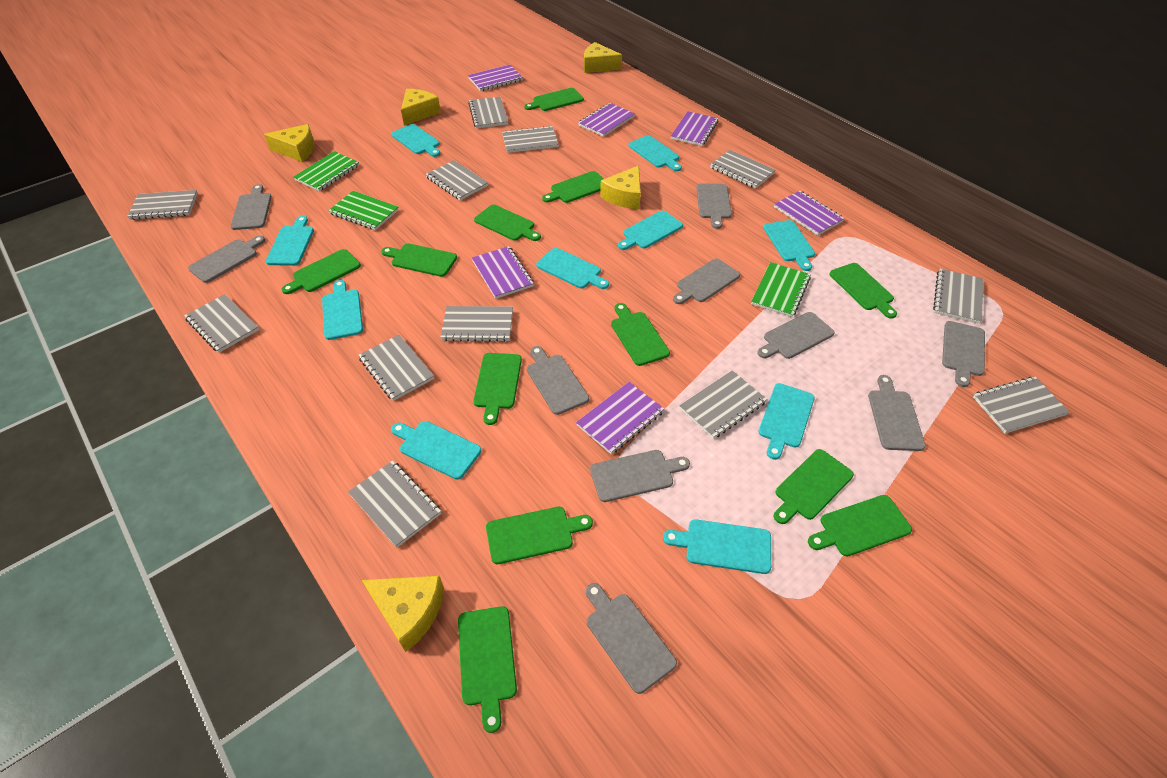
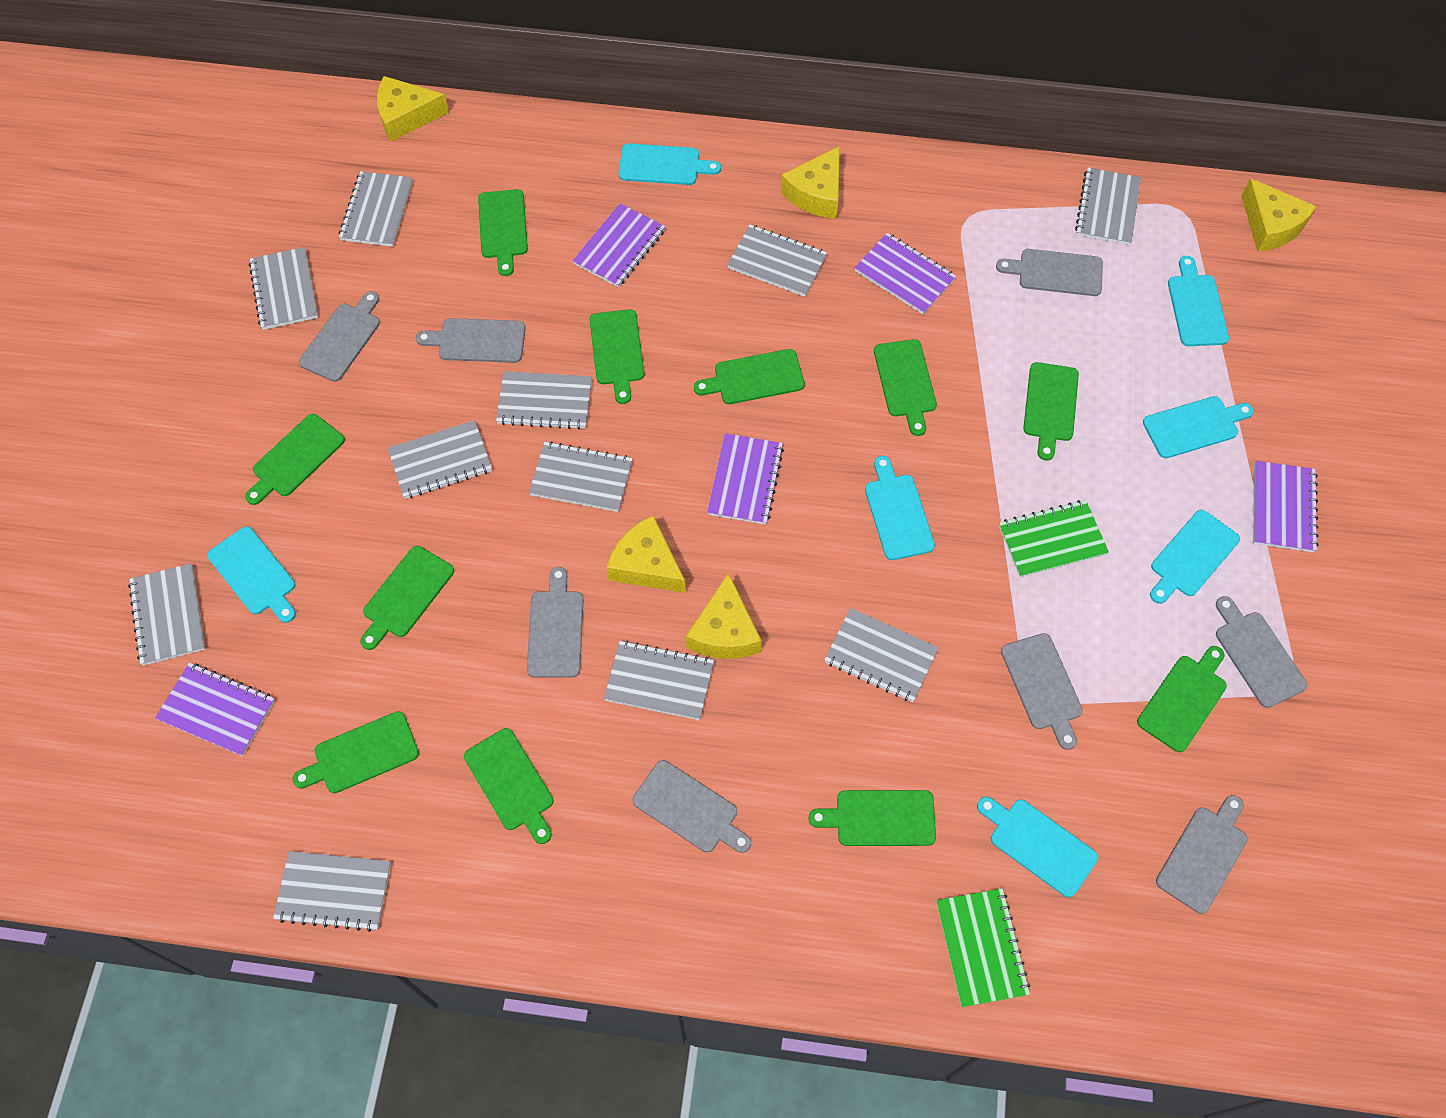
green cutting board: 12 -> 11
green notebook: 3 -> 2
grey cutting board: 10 -> 8
grey notebook: 12 -> 11
purple notebook: 6 -> 5
turquoise cutting board: 10 -> 7

